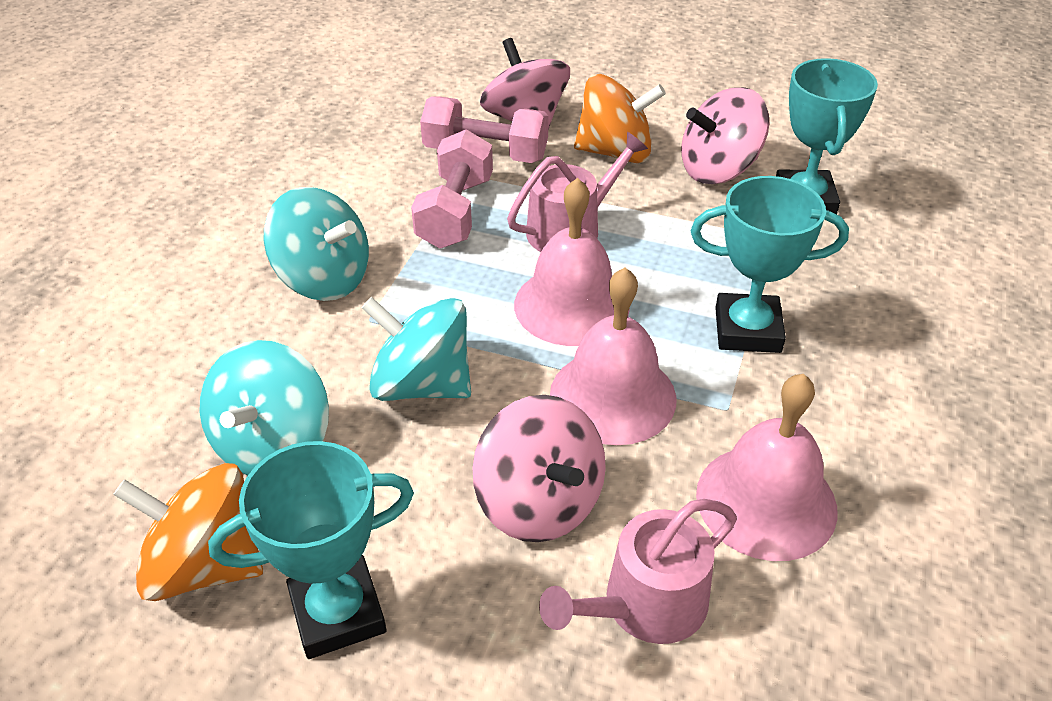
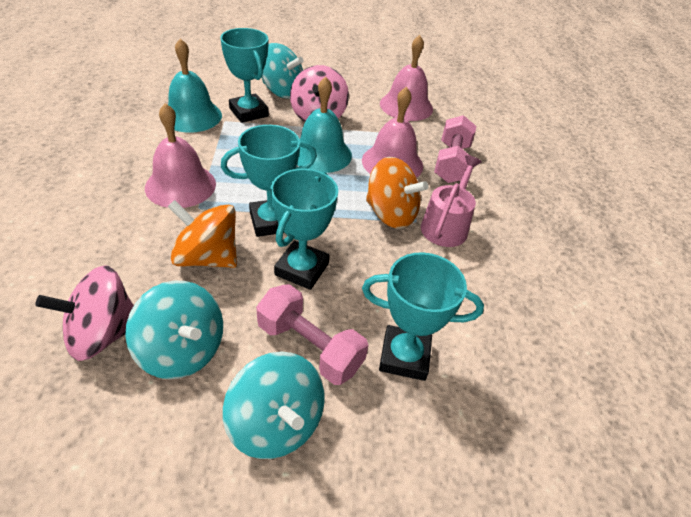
pink spinning top: 3 -> 2
pink watering can: 2 -> 1
turquoise bell: 0 -> 2
turquoise trophy: 3 -> 4

